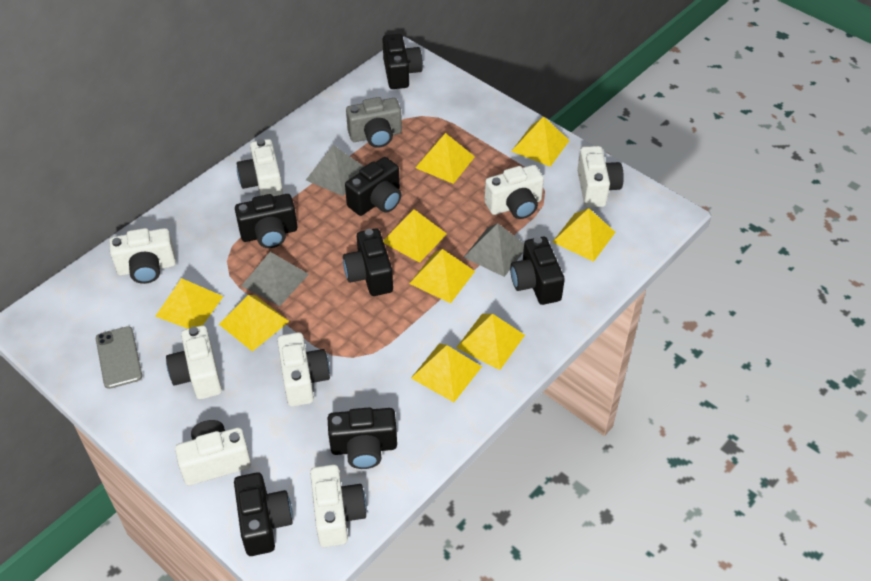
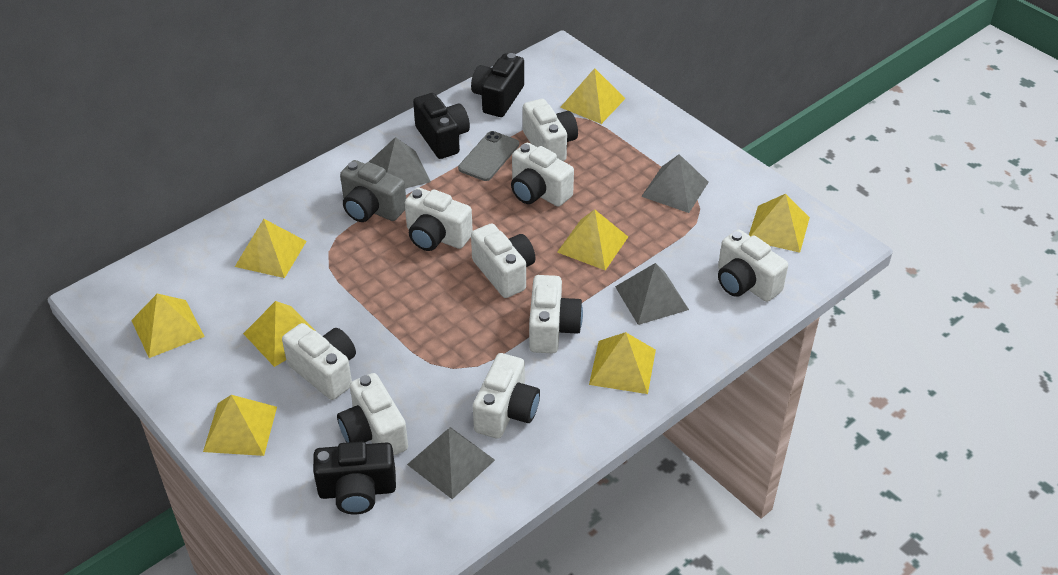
black camera: 7 -> 3
grey pyramid: 3 -> 4
white camera: 8 -> 9
yellow pyramid: 9 -> 8

